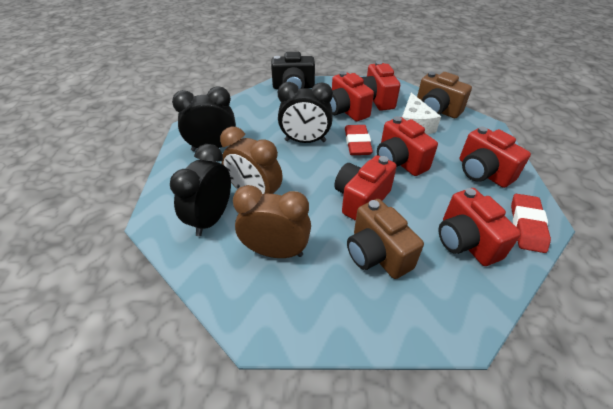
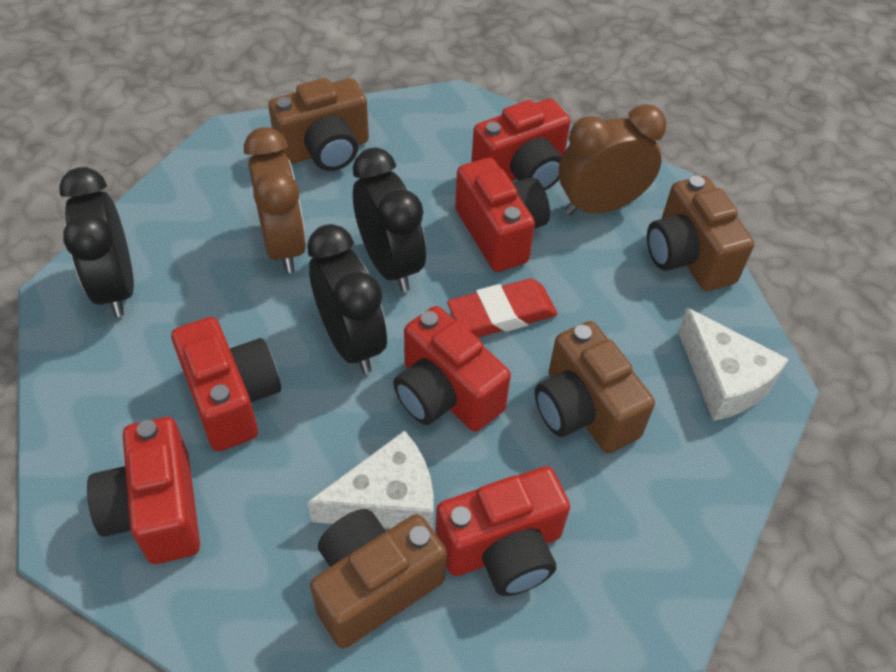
black camera: 1 -> 0
brown camera: 2 -> 4
red eraser: 2 -> 1
white cheese: 1 -> 2

